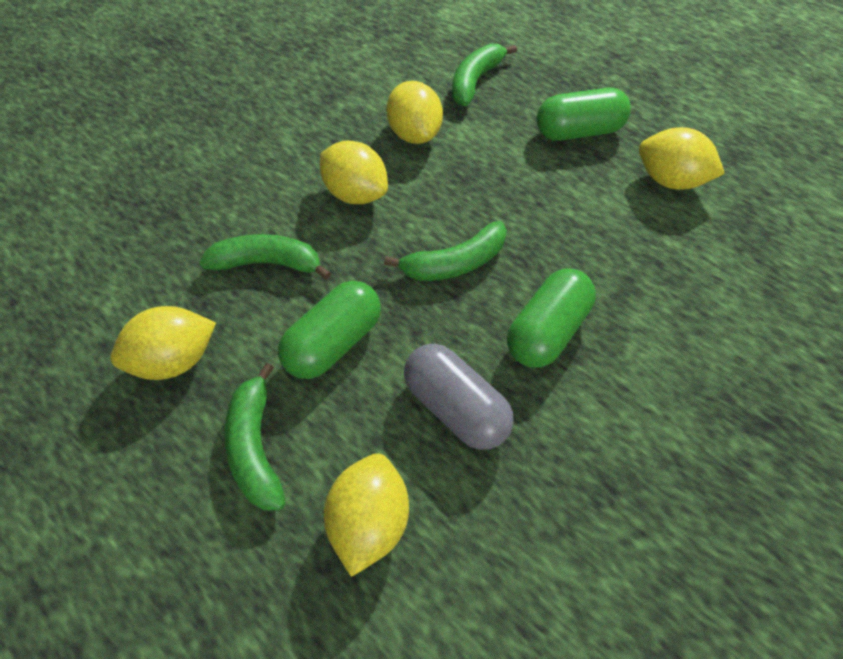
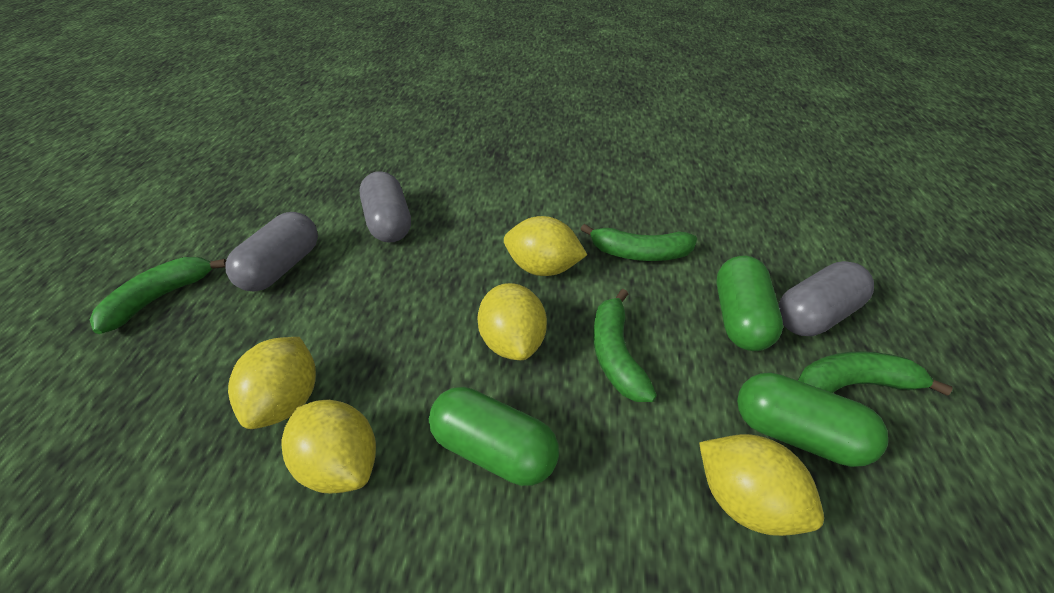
grey capsule: 1 -> 3

